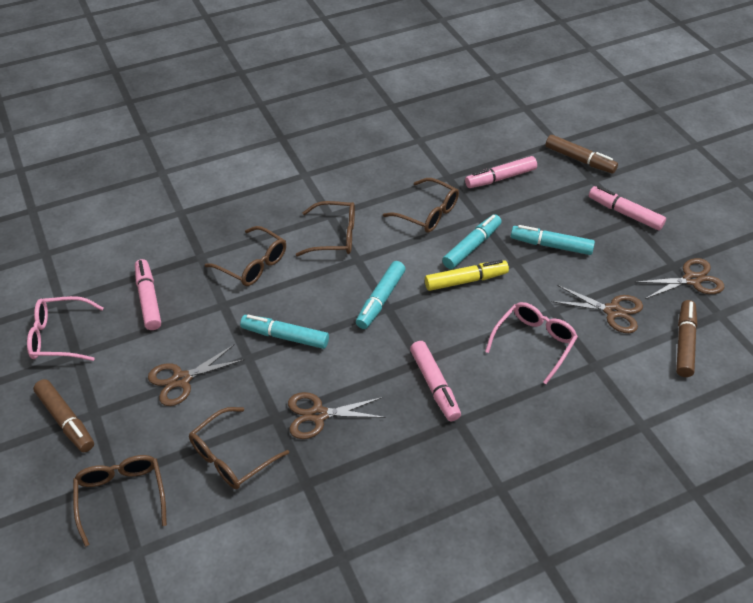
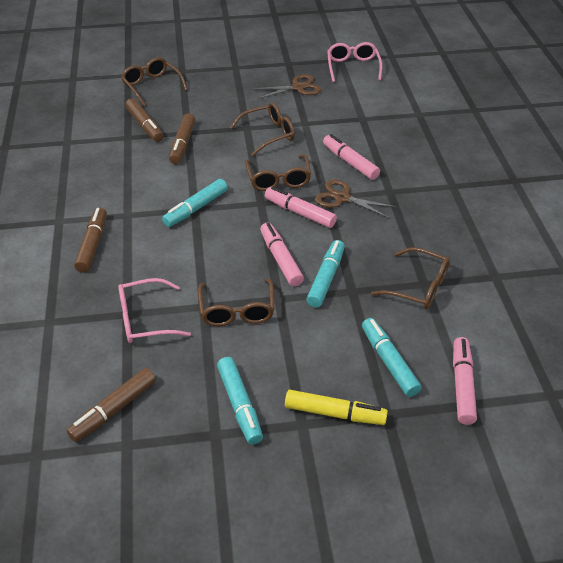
brown marker: 3 -> 4
brown scissors: 4 -> 2

